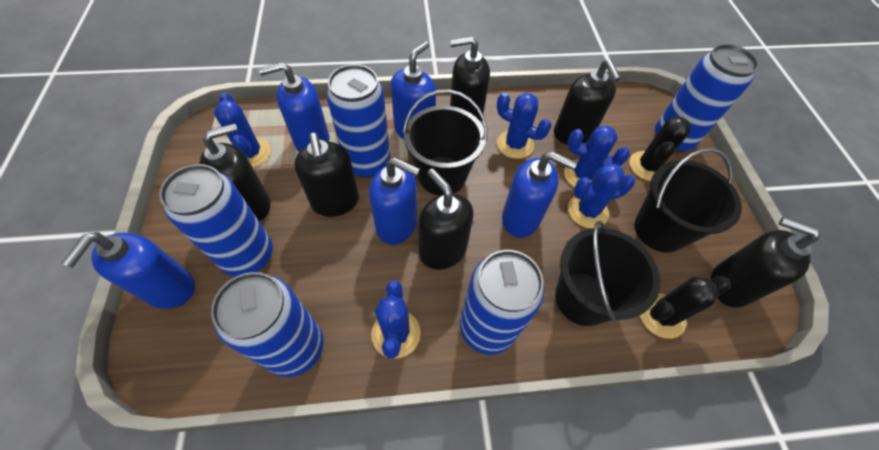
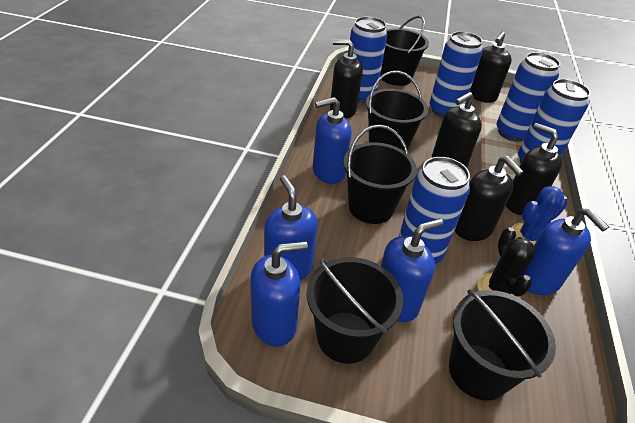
black bucket: 3 -> 5
black cactus: 2 -> 1
black soap dispenser: 6 -> 5
blue cactus: 5 -> 1

